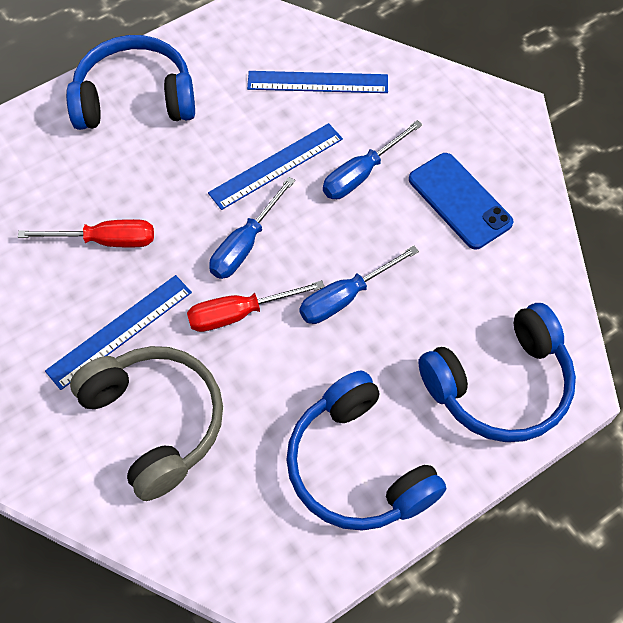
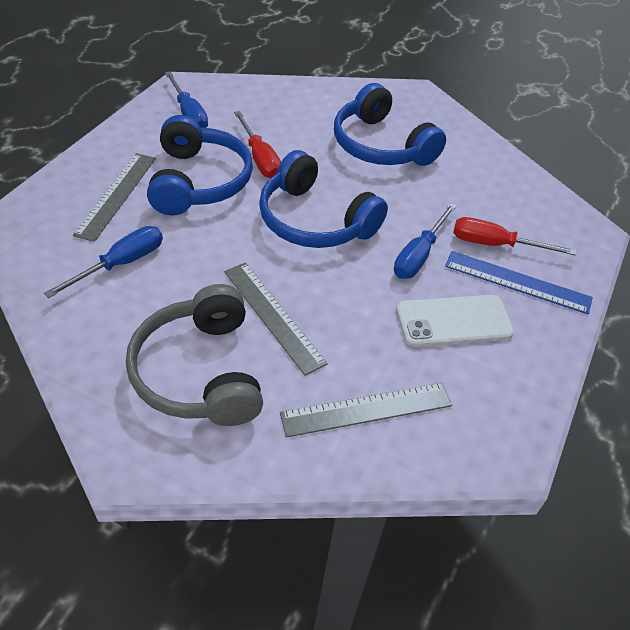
blue phone: 1 -> 0
blue ruler: 3 -> 1
grey ruler: 0 -> 3
white phone: 0 -> 1

